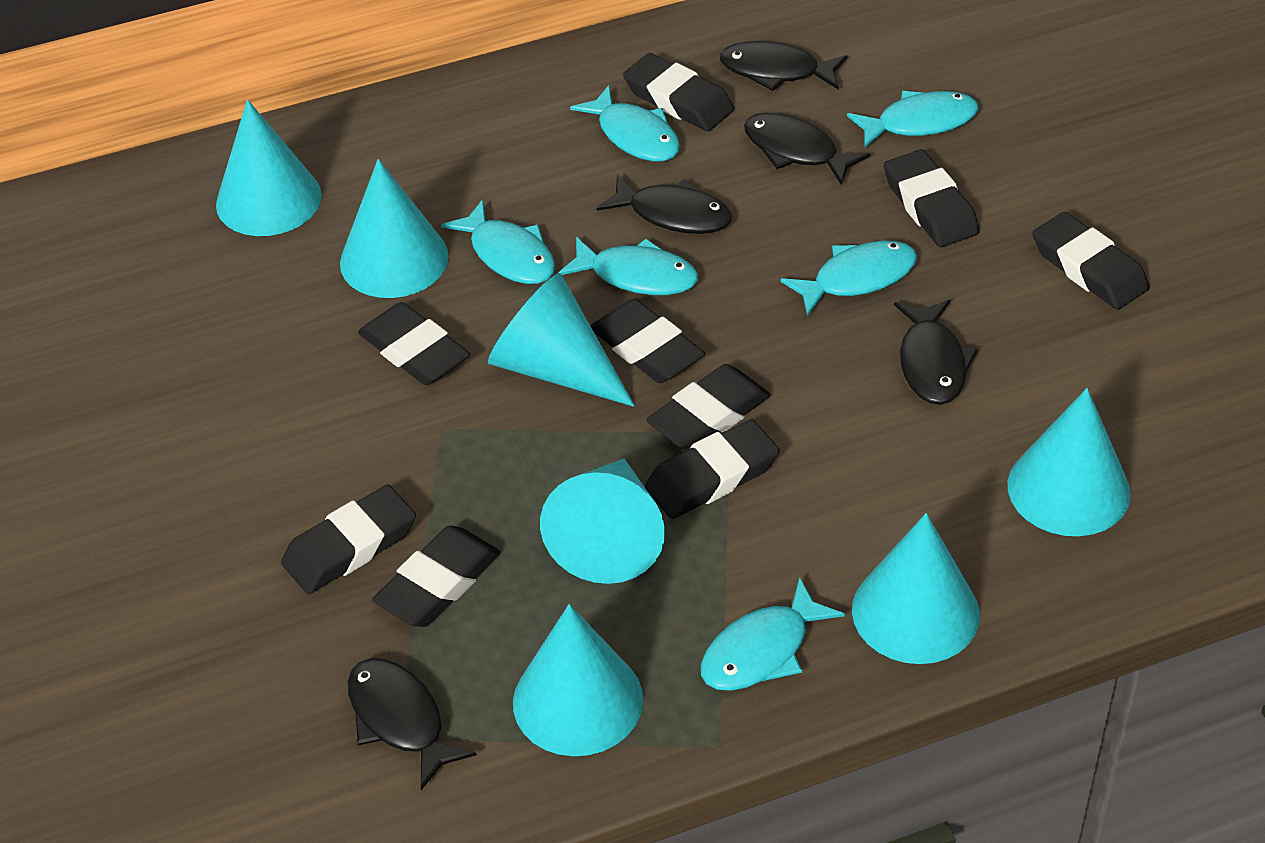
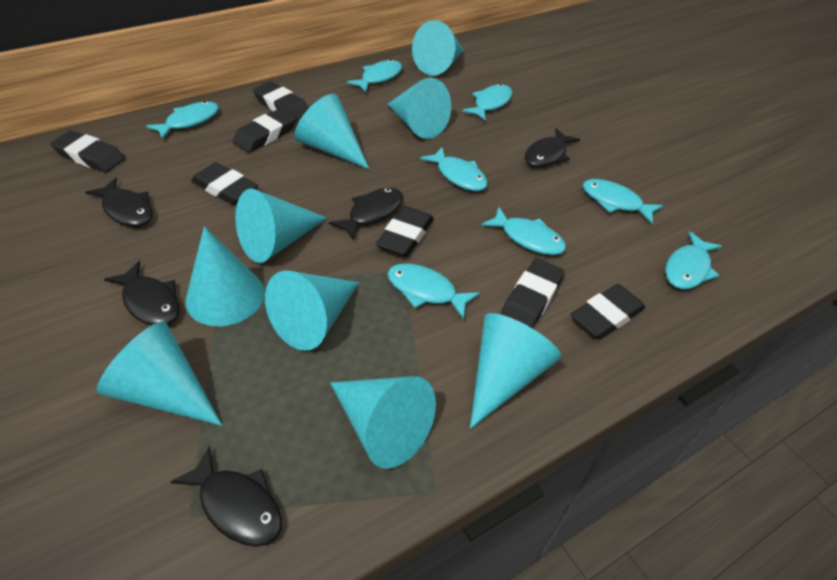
black eraser: 9 -> 7
turquoise cone: 7 -> 9
turquoise fish: 6 -> 8

